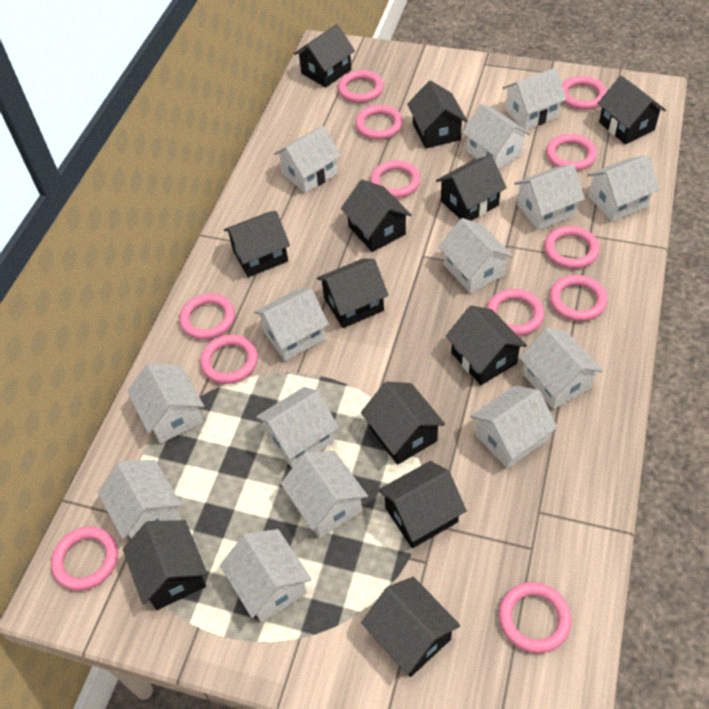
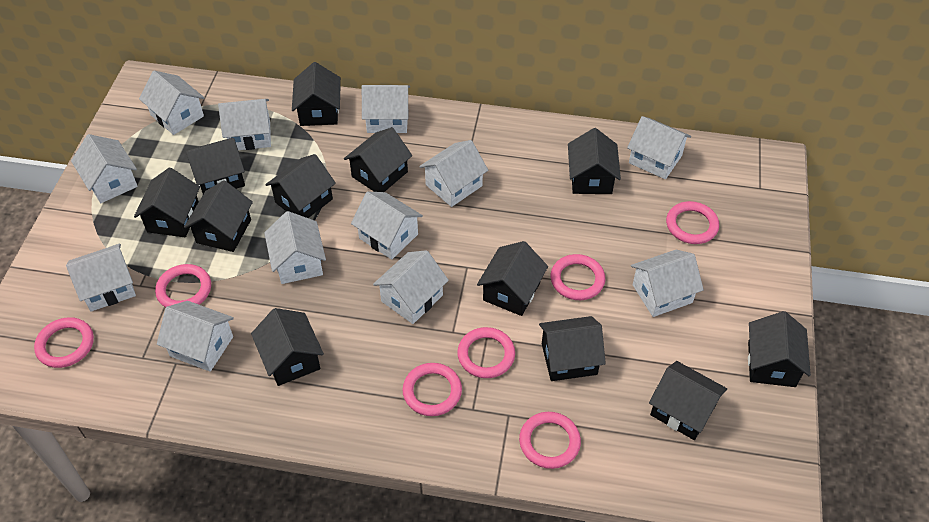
pink ring: 12 -> 7
white house: 14 -> 12

